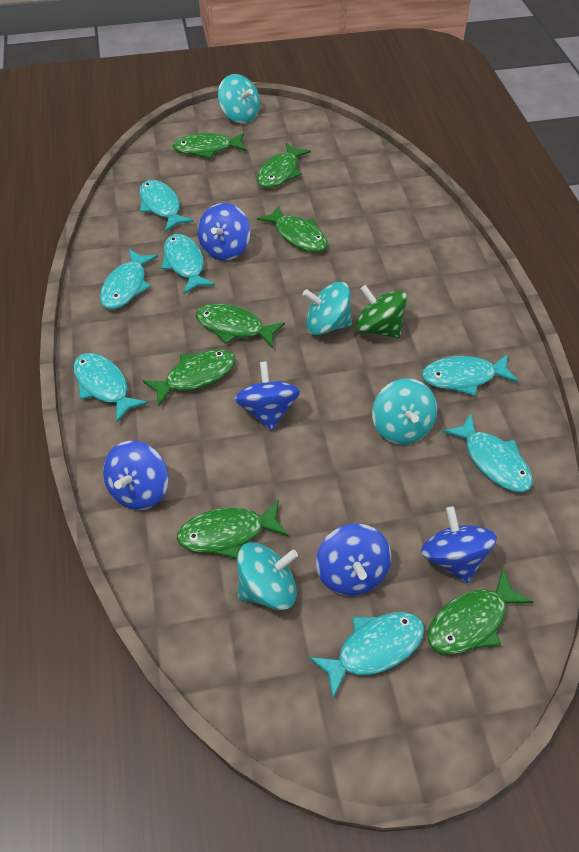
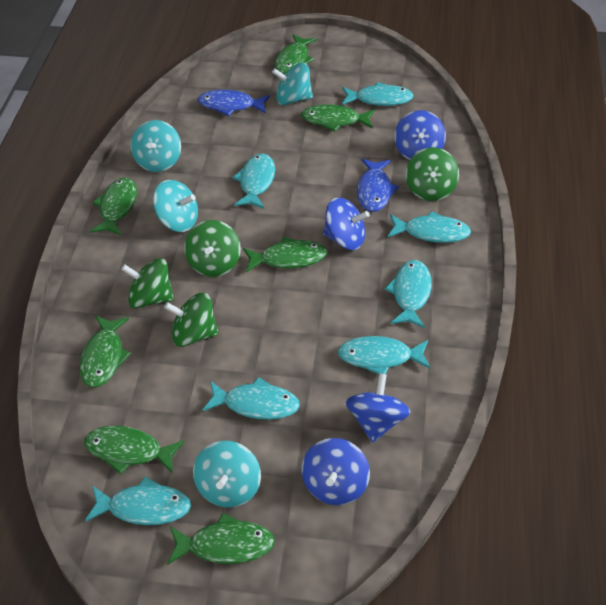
blue fish: 0 -> 2
blue spinning top: 5 -> 4
green spinning top: 1 -> 4

